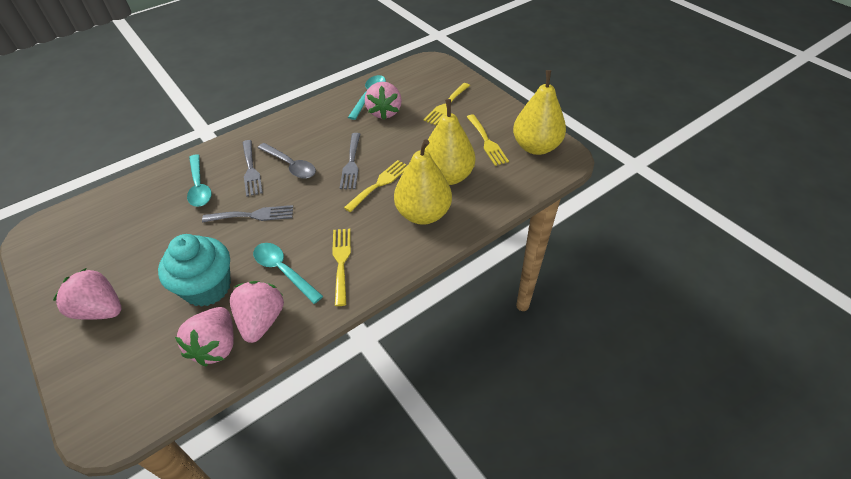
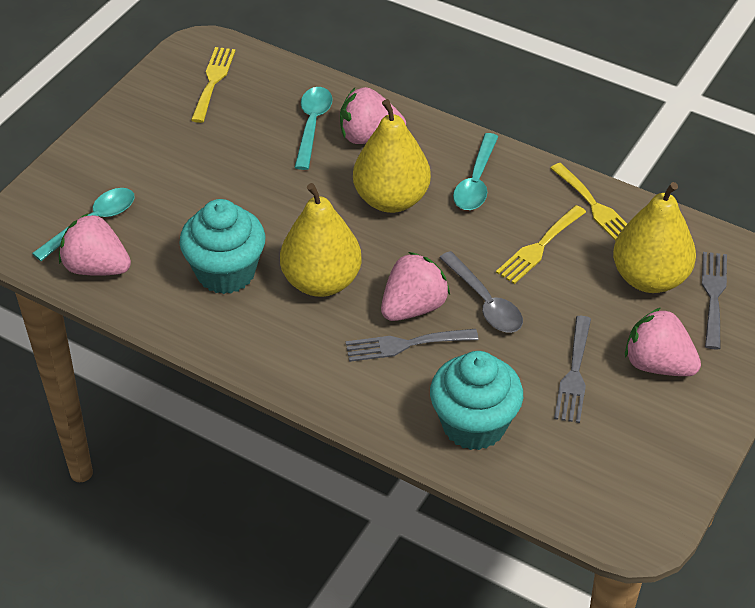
turquoise cupcake: 1 -> 2
yellow fork: 4 -> 3

